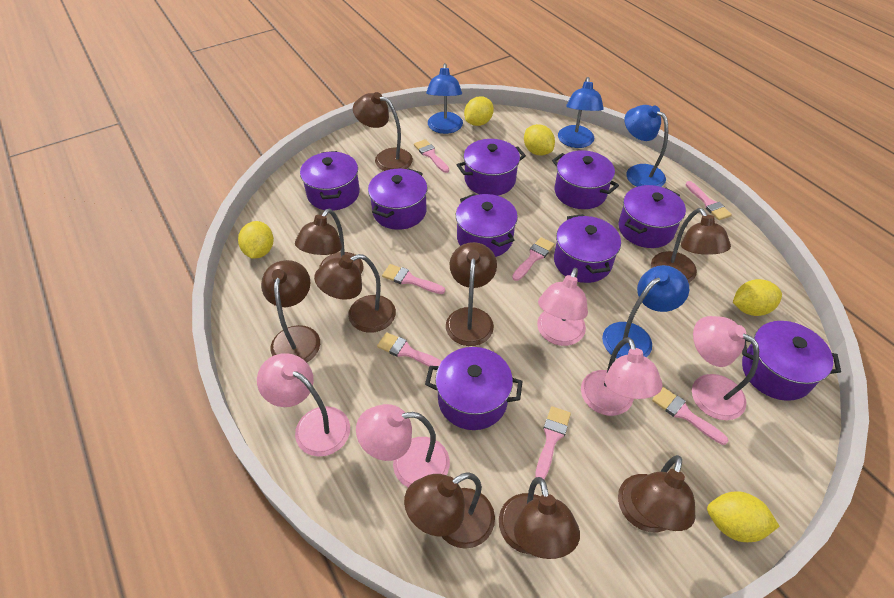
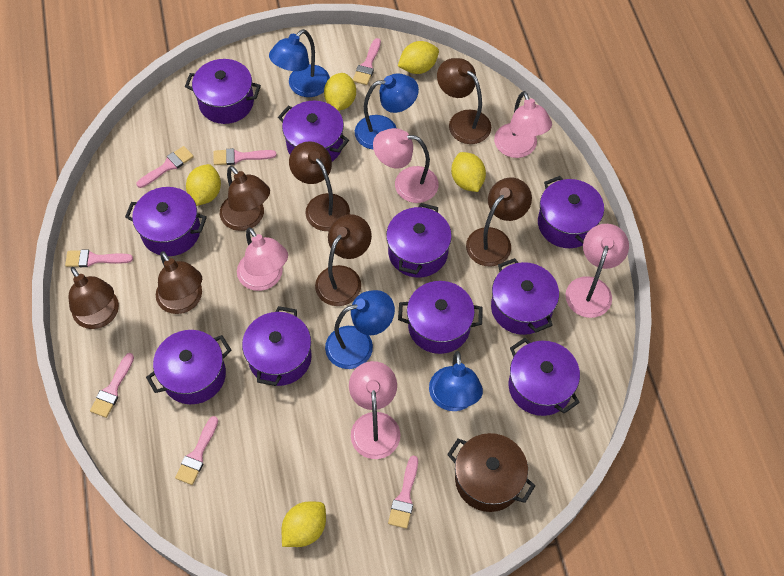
brown lamp: 9 -> 7
brown pot: 0 -> 1
purple pot: 9 -> 10

